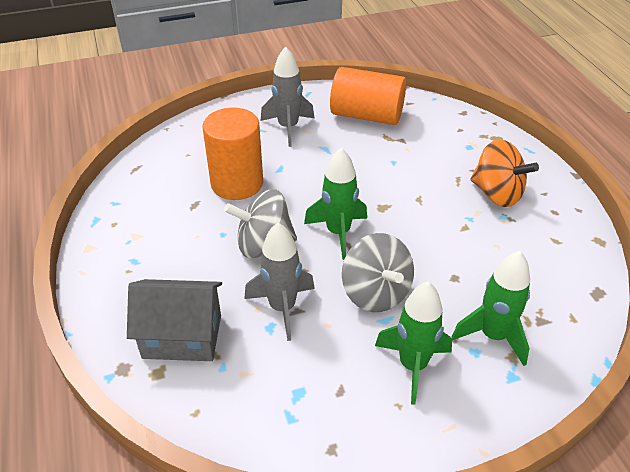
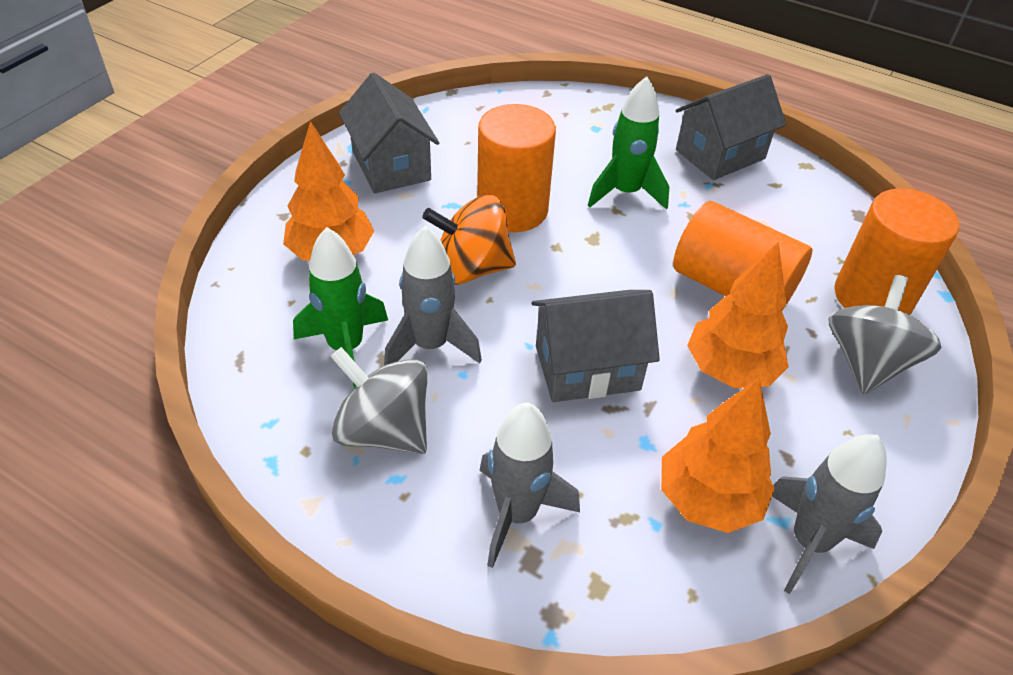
green rocket: 3 -> 2
grey house: 1 -> 3
grey rocket: 2 -> 3
orange cylinder: 2 -> 3
orange tree: 0 -> 3

